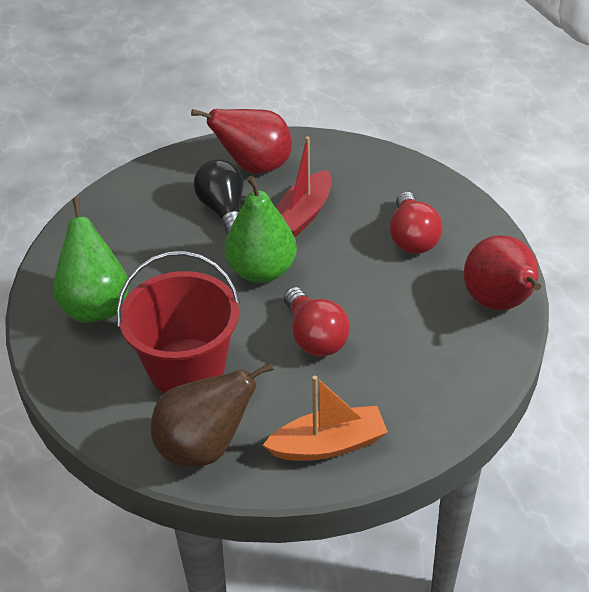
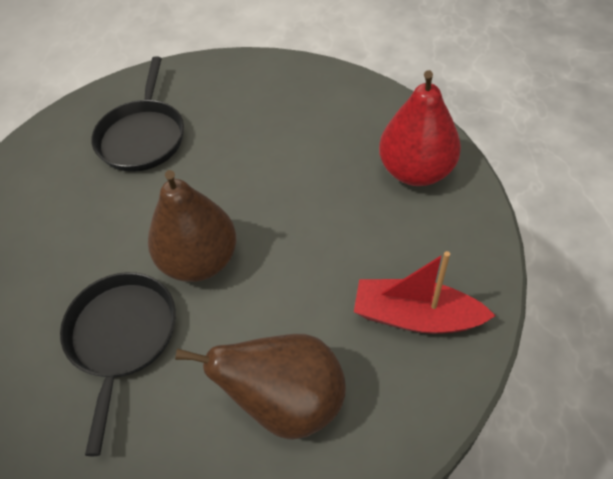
black light bulb: 1 -> 0
black pan: 0 -> 2
brown pear: 1 -> 2
green pear: 2 -> 0
orange boat: 1 -> 0
red bucket: 1 -> 0
red light bulb: 2 -> 0
red pear: 2 -> 1

